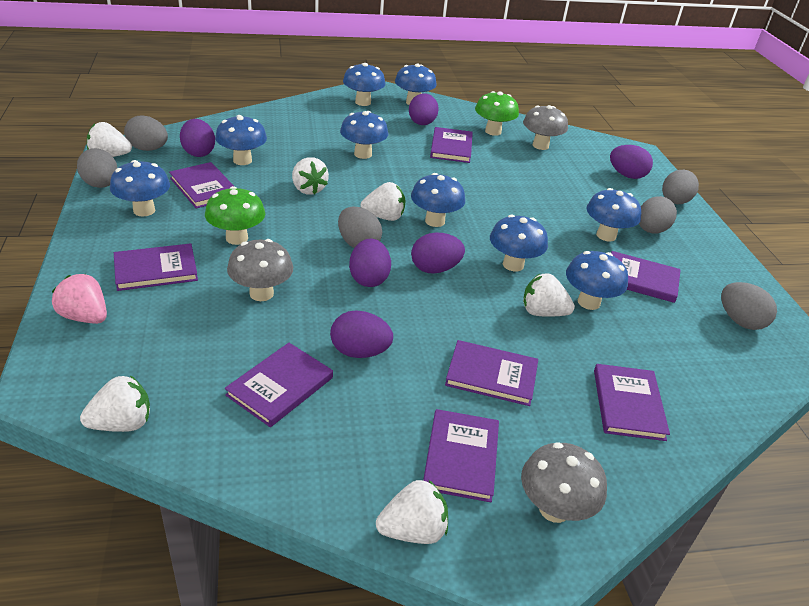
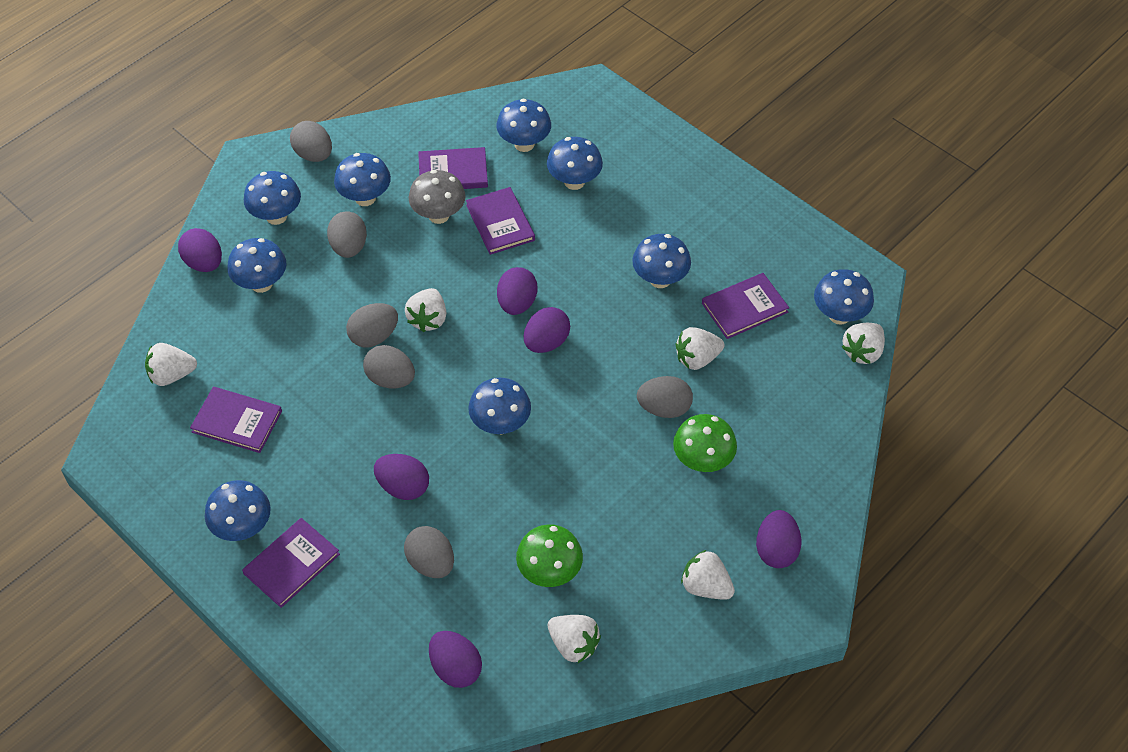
grey mushroom: 3 -> 1
pink strawberry: 1 -> 0
purple book: 8 -> 5

